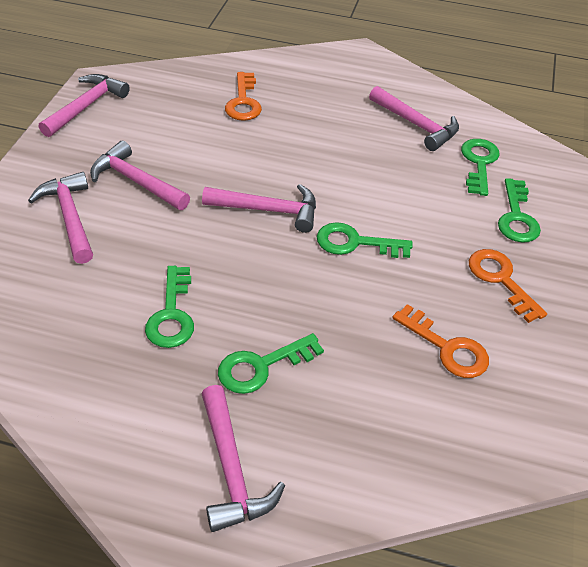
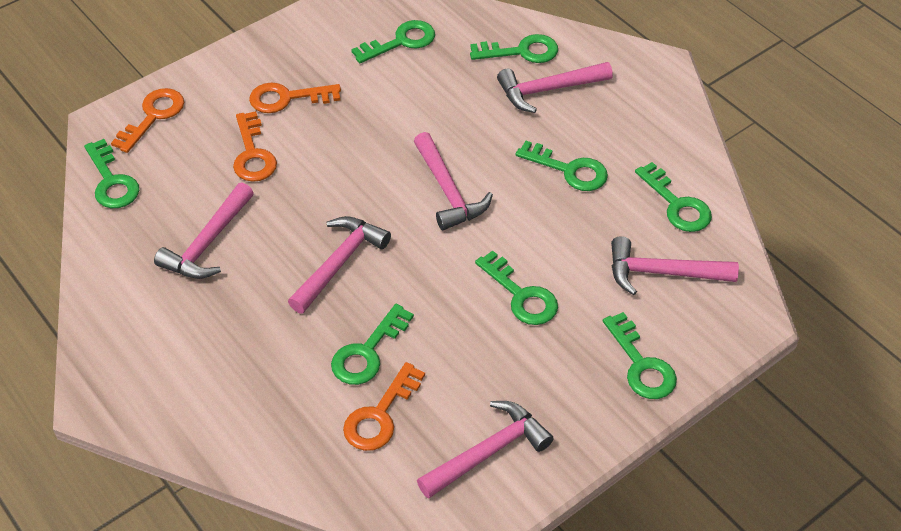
green key: 5 -> 8
orange key: 3 -> 4

